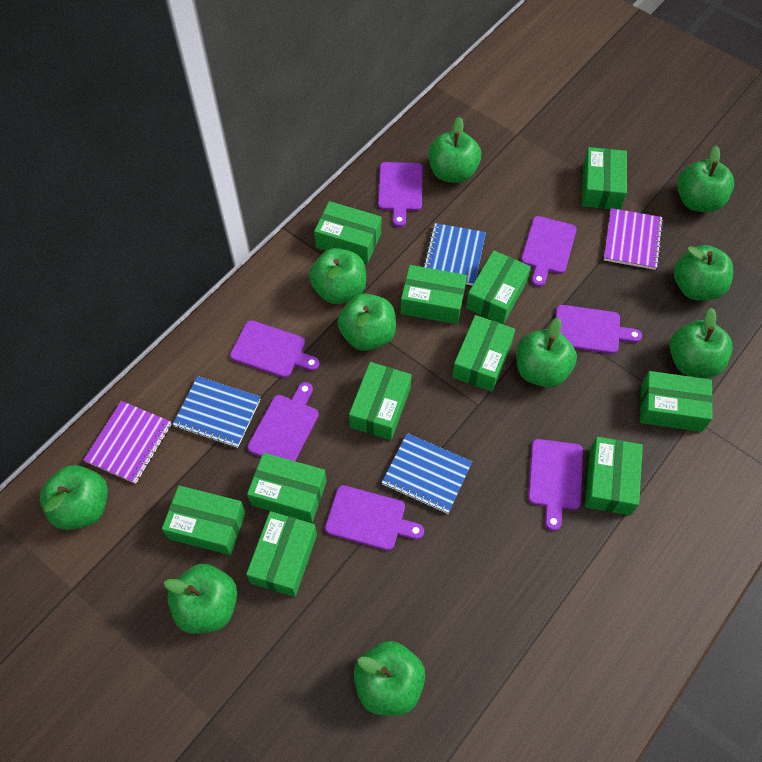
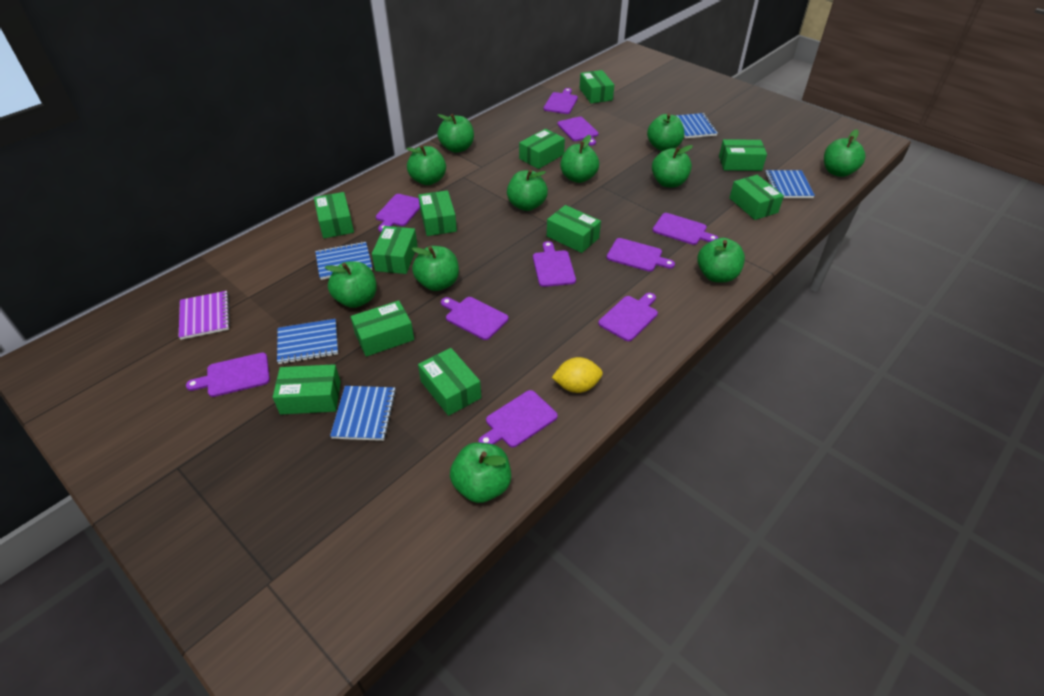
blue notebook: 3 -> 5
green apple: 10 -> 11
purple cutting board: 7 -> 10
purple notebook: 2 -> 1
yellow lemon: 0 -> 1

